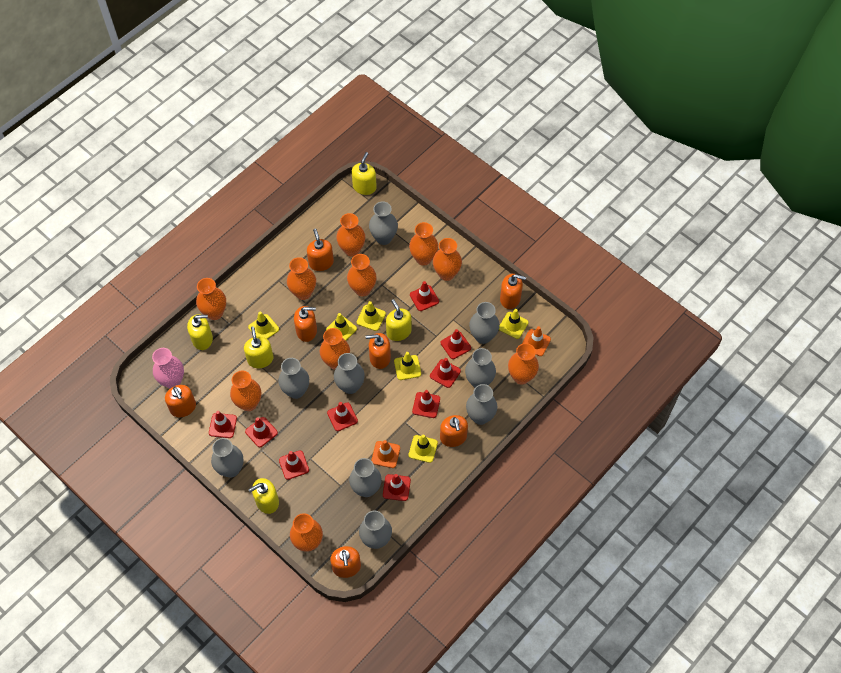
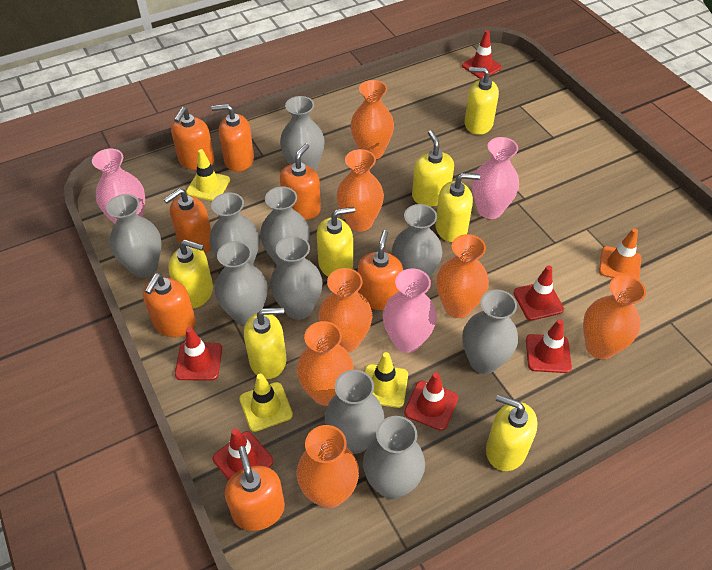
grey vase: 9 -> 10
orange traffic cone: 2 -> 1
orange vase: 10 -> 7
pink vase: 1 -> 3
red traffic cone: 9 -> 6
yellow soap dispenser: 5 -> 7
yellow traffic cone: 6 -> 3

